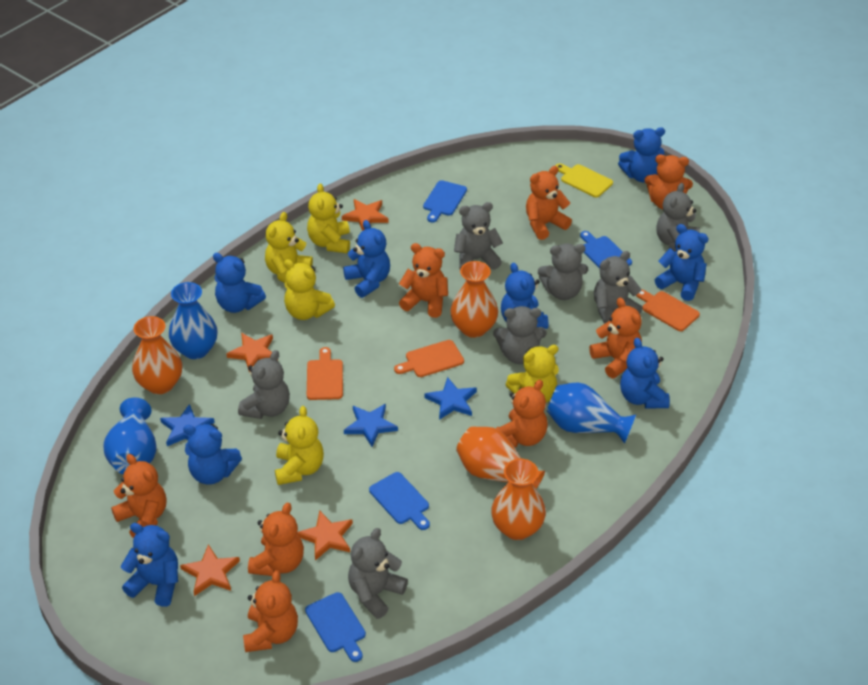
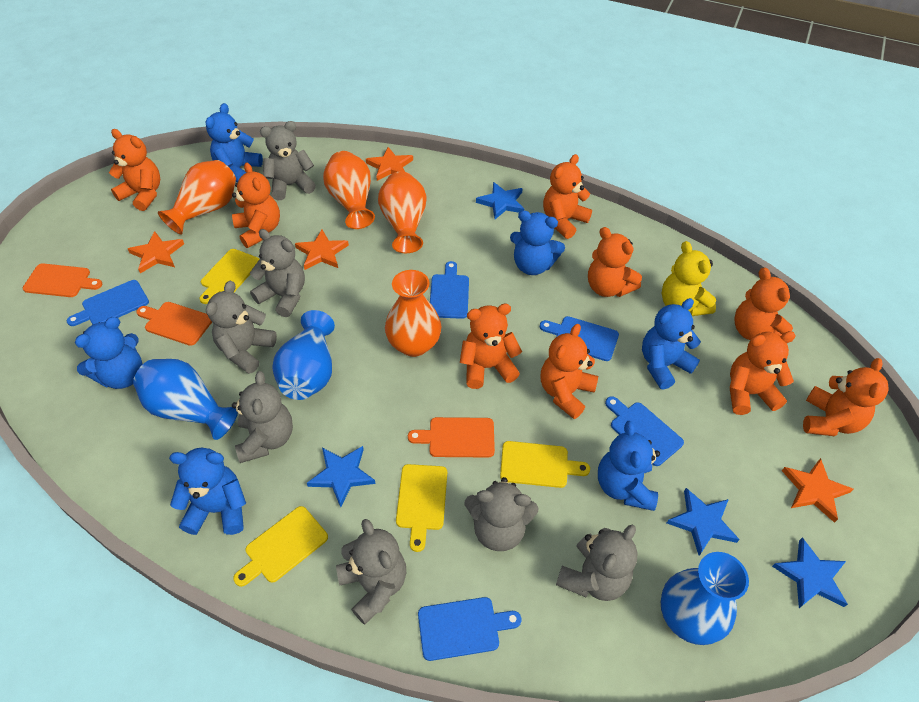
blue cutting board: 4 -> 5
blue star: 3 -> 4
blue teddy bear: 8 -> 6
orange teddy bear: 8 -> 9
yellow cutting board: 1 -> 4
yellow teddy bear: 5 -> 1

